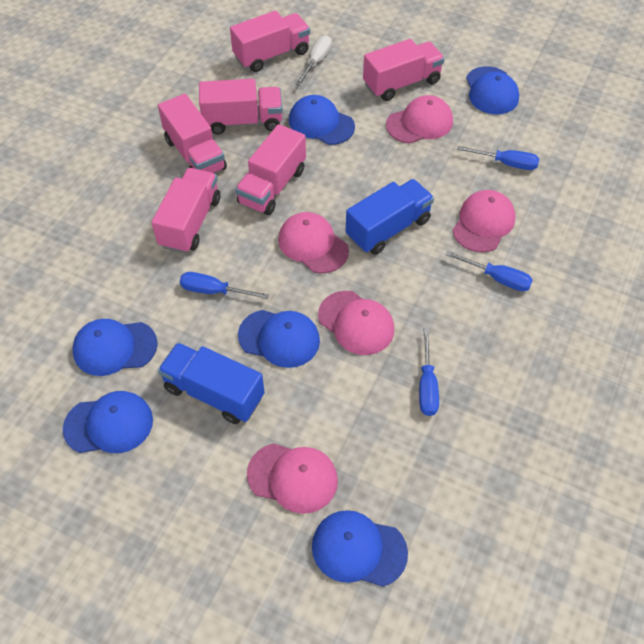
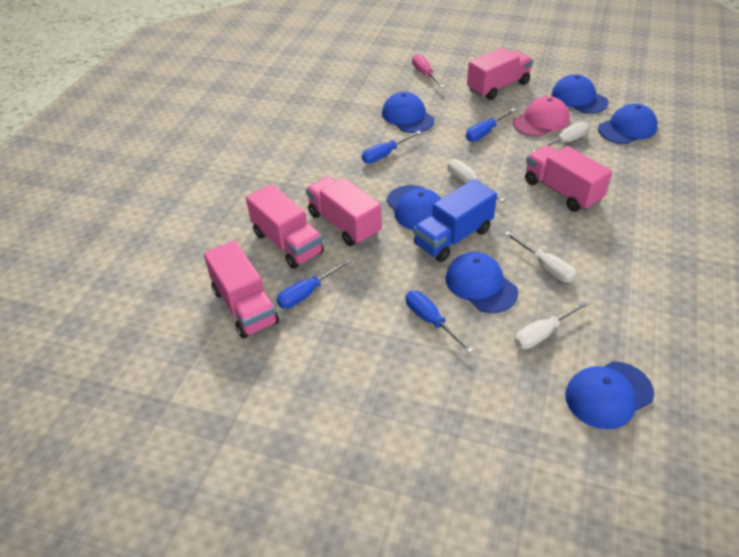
blue truck: 2 -> 1
pink cap: 5 -> 1
pink screwdriver: 0 -> 1
pink truck: 6 -> 5
white screwdriver: 1 -> 4

